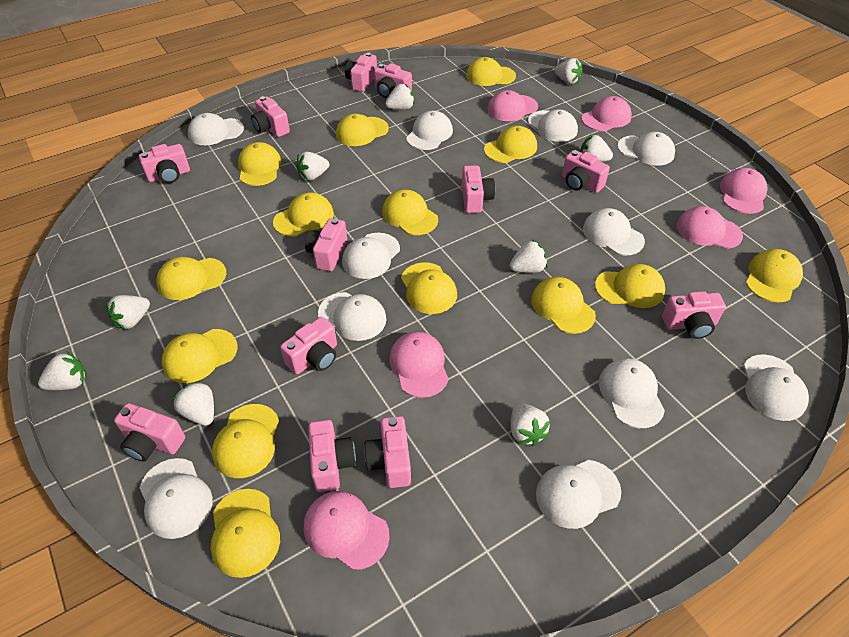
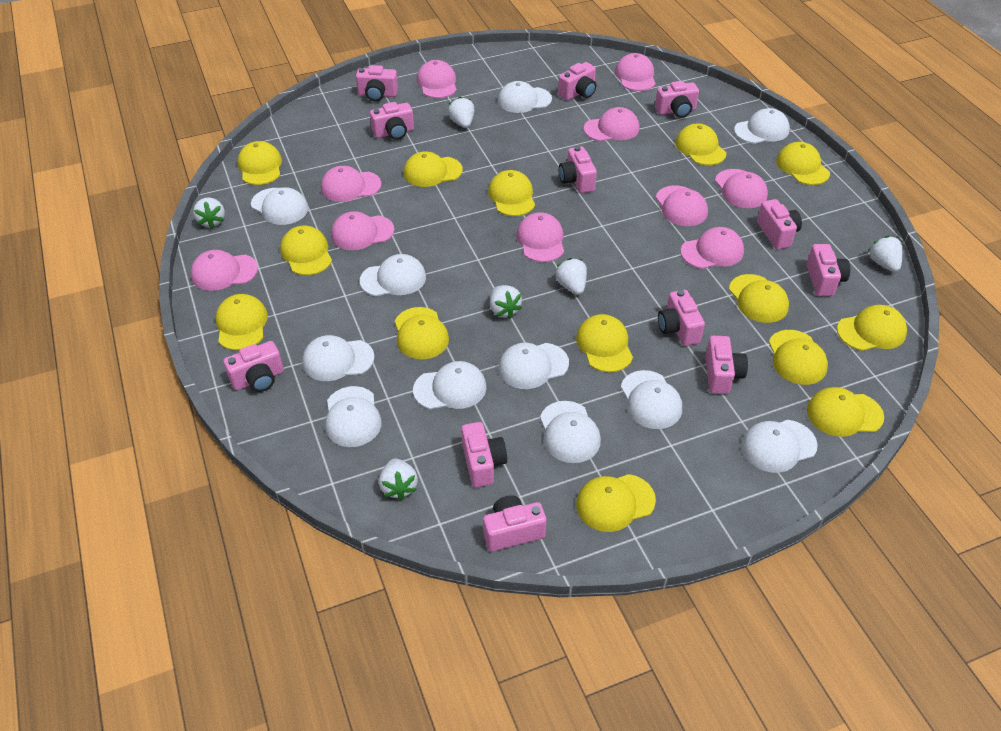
pink cap: 6 -> 10
white strawberry: 9 -> 6

